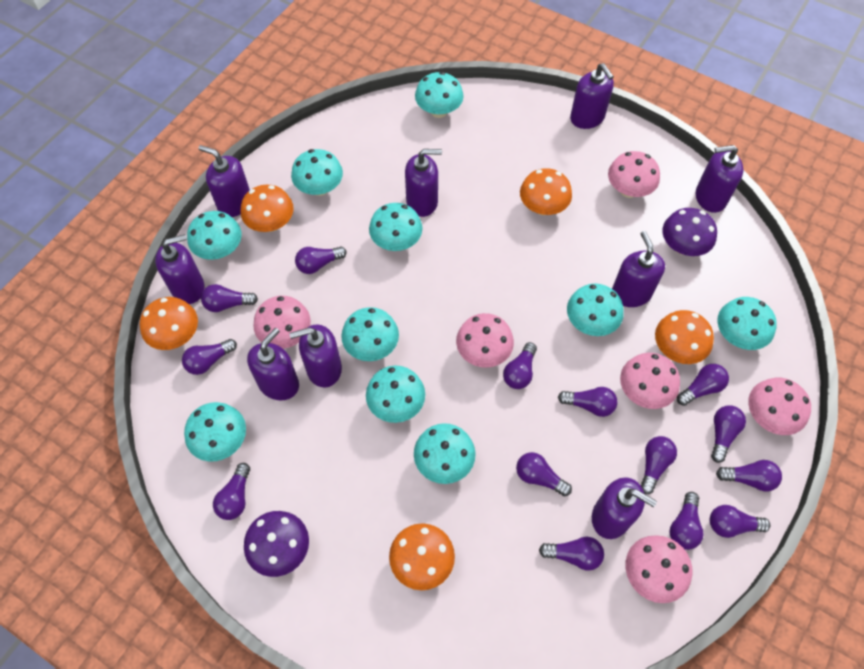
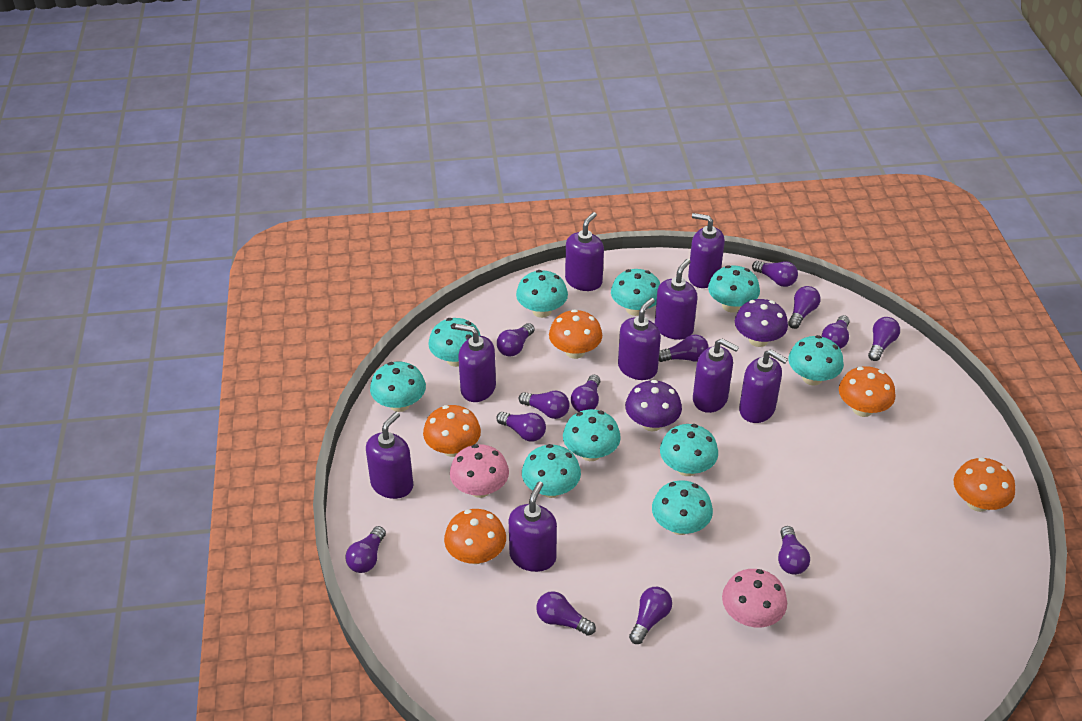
pink mushroom: 6 -> 2
purple light bulb: 14 -> 13

